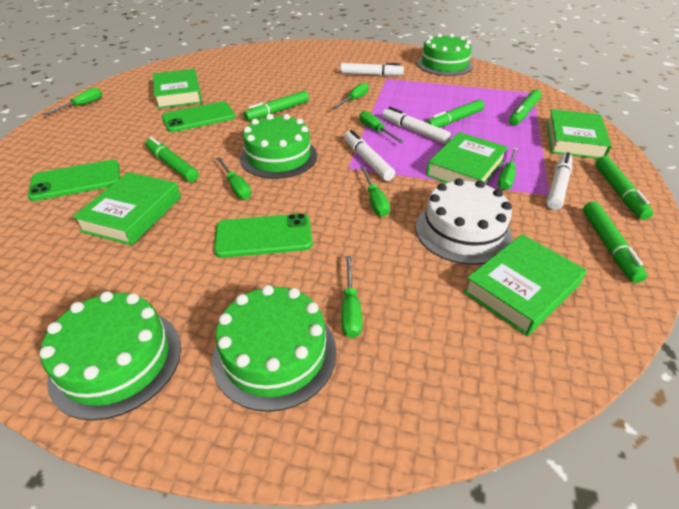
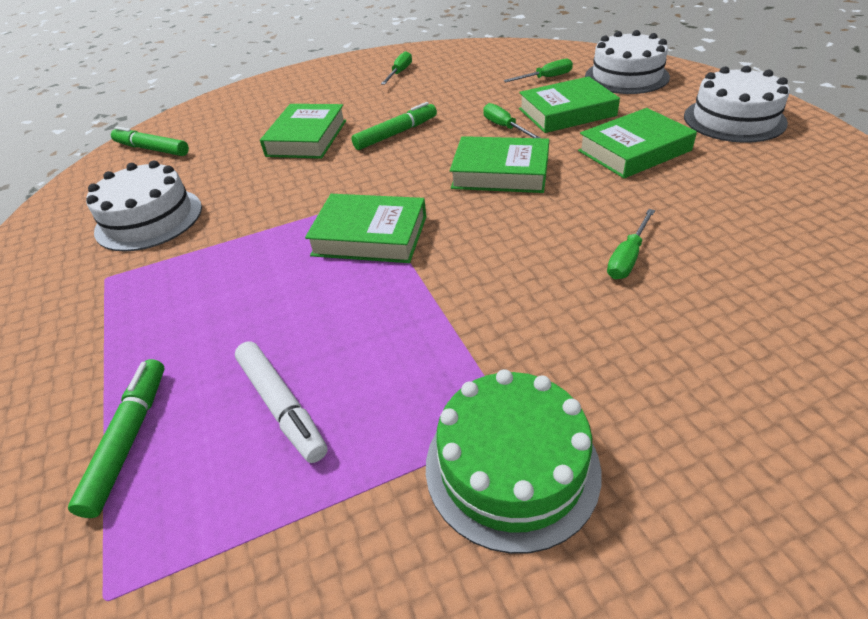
green cake: 4 -> 1
green marker: 6 -> 3
green phone: 3 -> 0
green screwdriver: 7 -> 4
white cake: 1 -> 3
white marker: 4 -> 1

